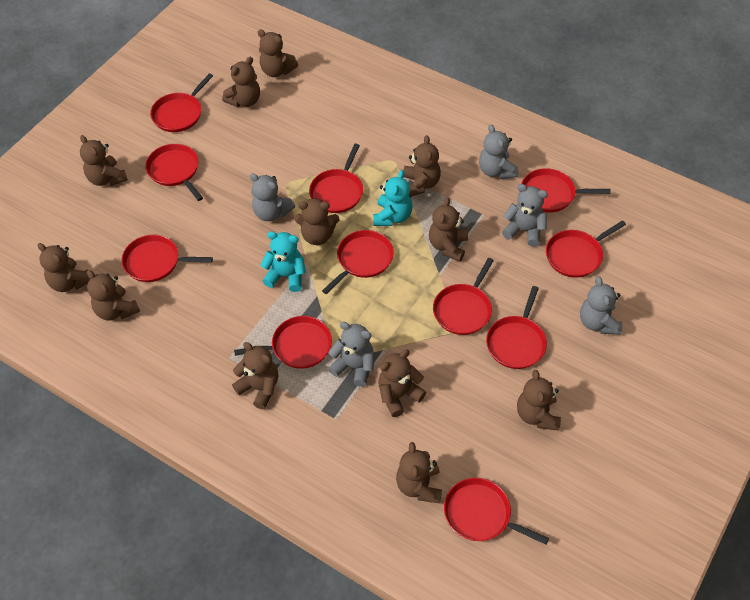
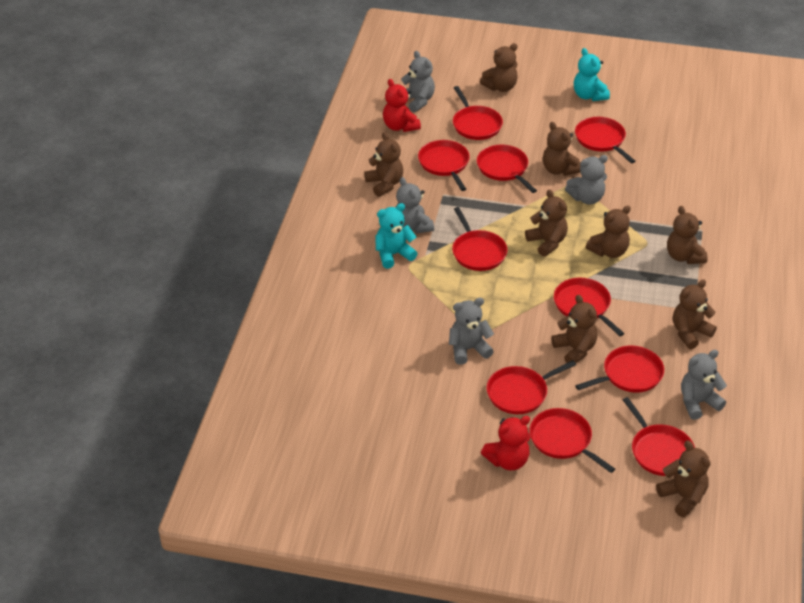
brown teddy bear: 12 -> 9
red pan: 11 -> 10
red teddy bear: 0 -> 2

